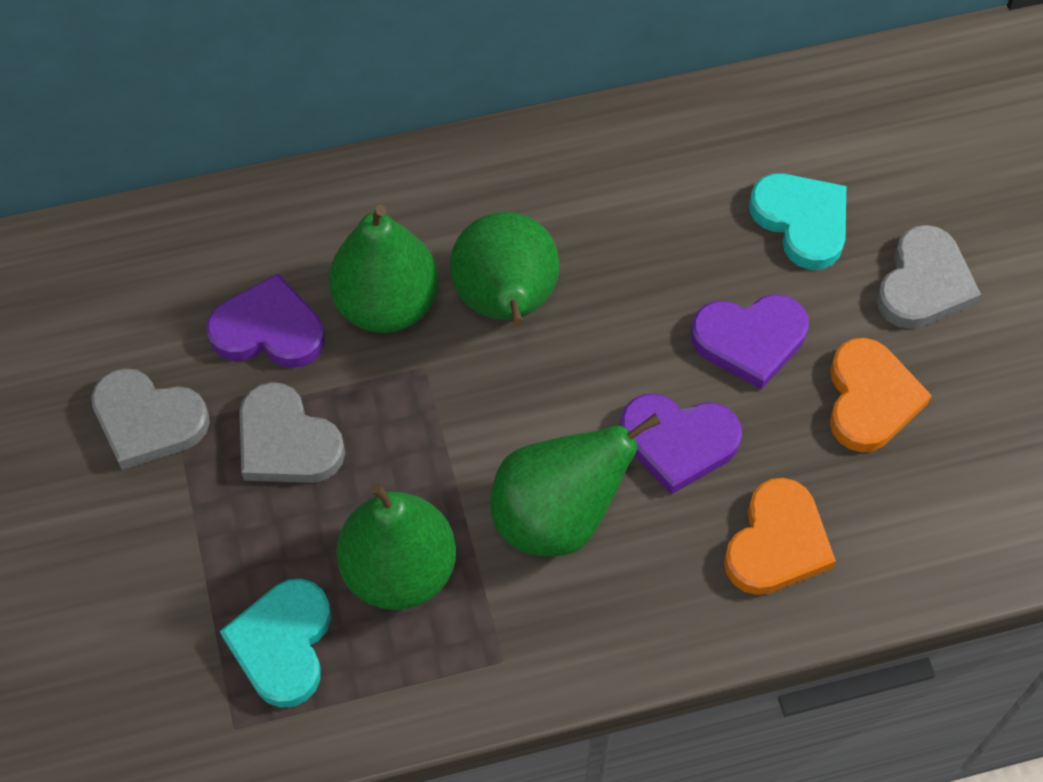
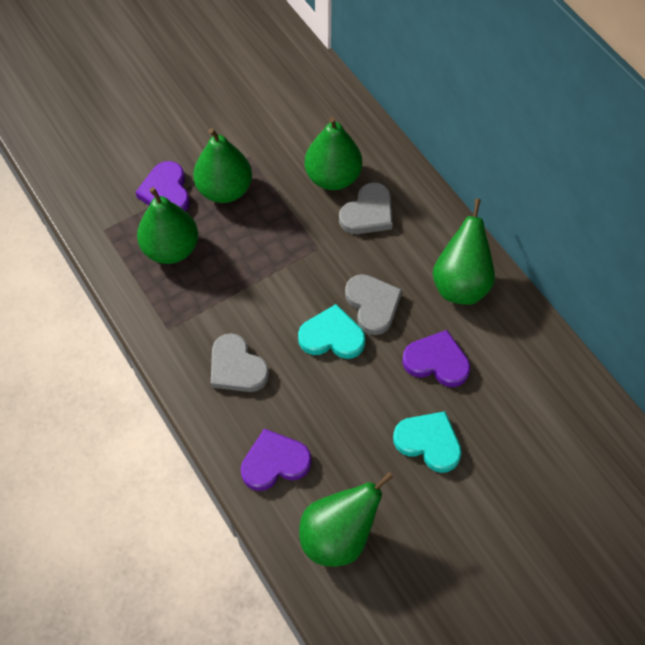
green pear: 4 -> 5
orange heart: 2 -> 0

